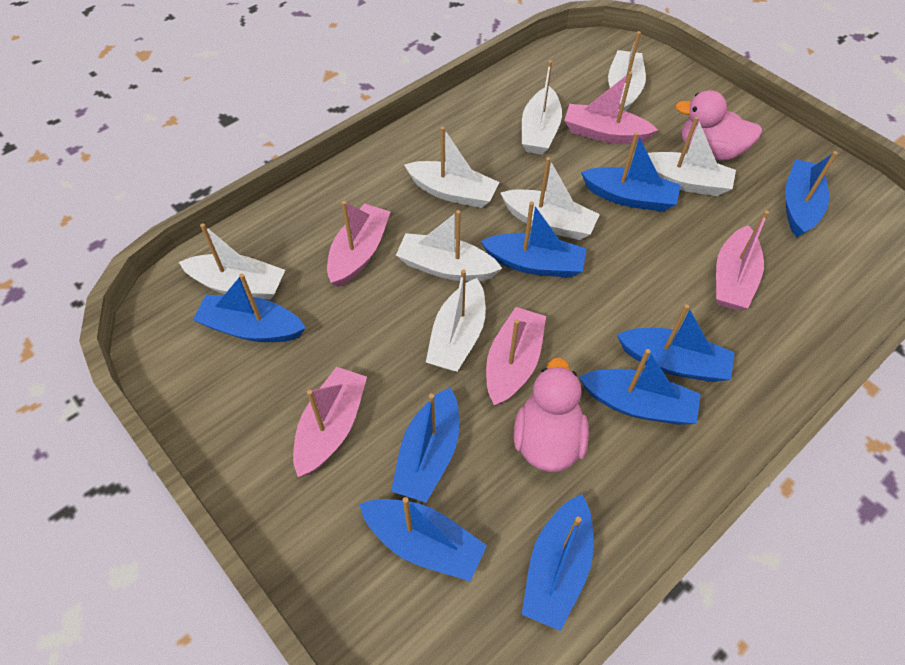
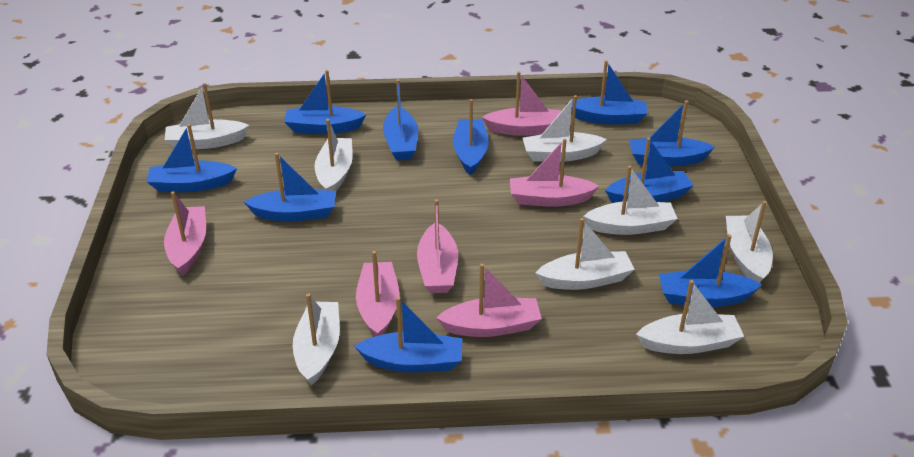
blue boat: 9 -> 10
pink boat: 5 -> 6
pink duck: 2 -> 0

